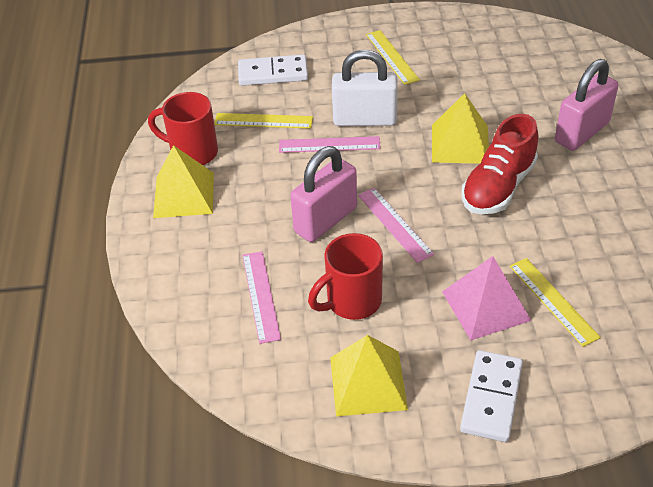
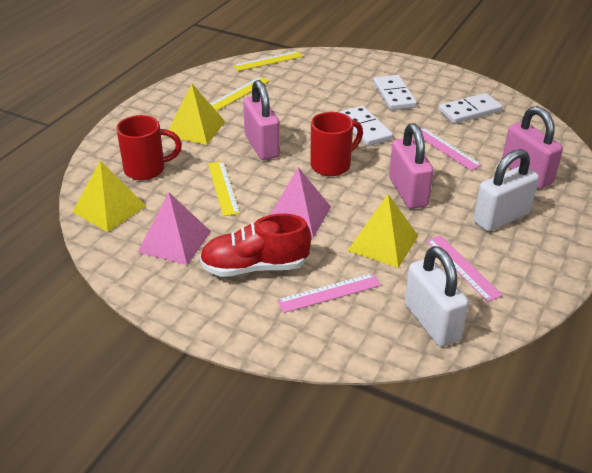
pink padlock: 2 -> 3
pink pyramid: 1 -> 2
white domino: 2 -> 3
white padlock: 1 -> 2

